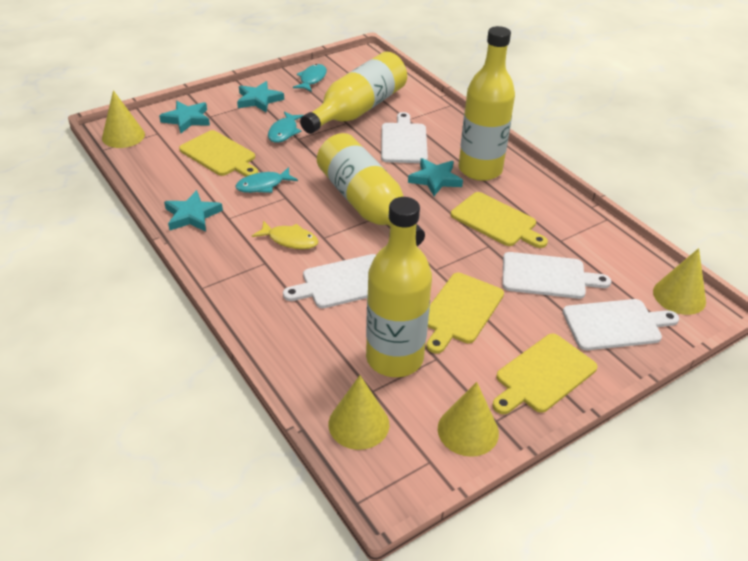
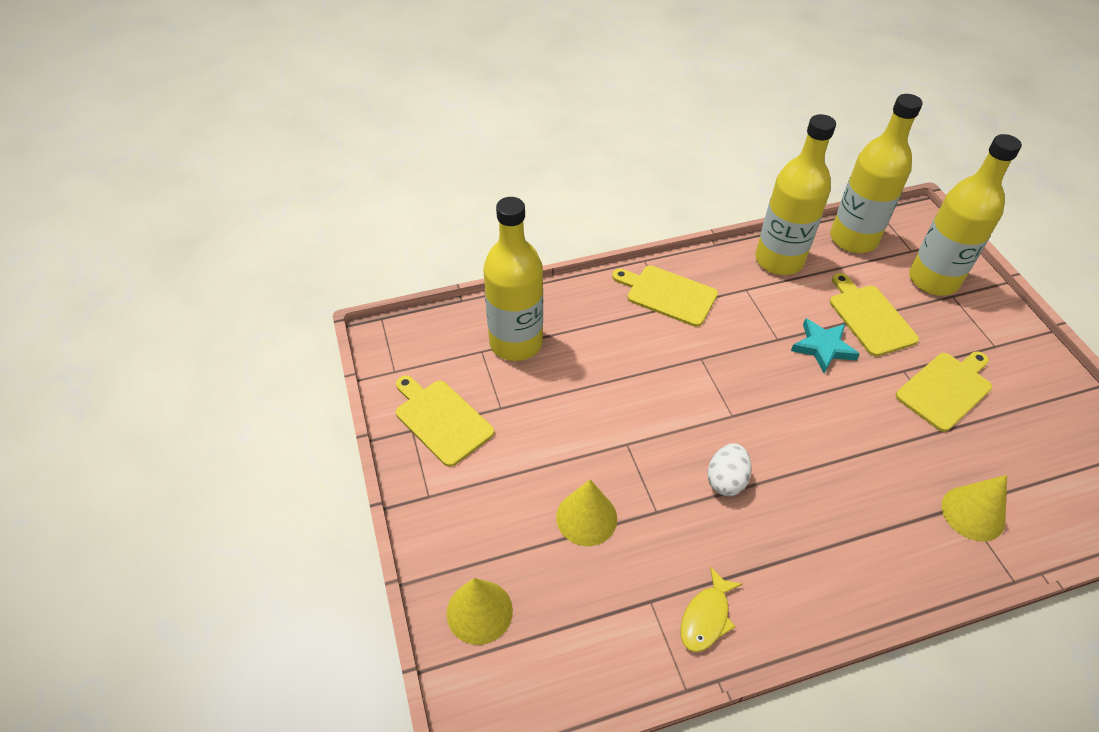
turquoise fish: 3 -> 0
turquoise star: 4 -> 1
white cutting board: 4 -> 0
white egg: 0 -> 1
yellow cone: 4 -> 3

